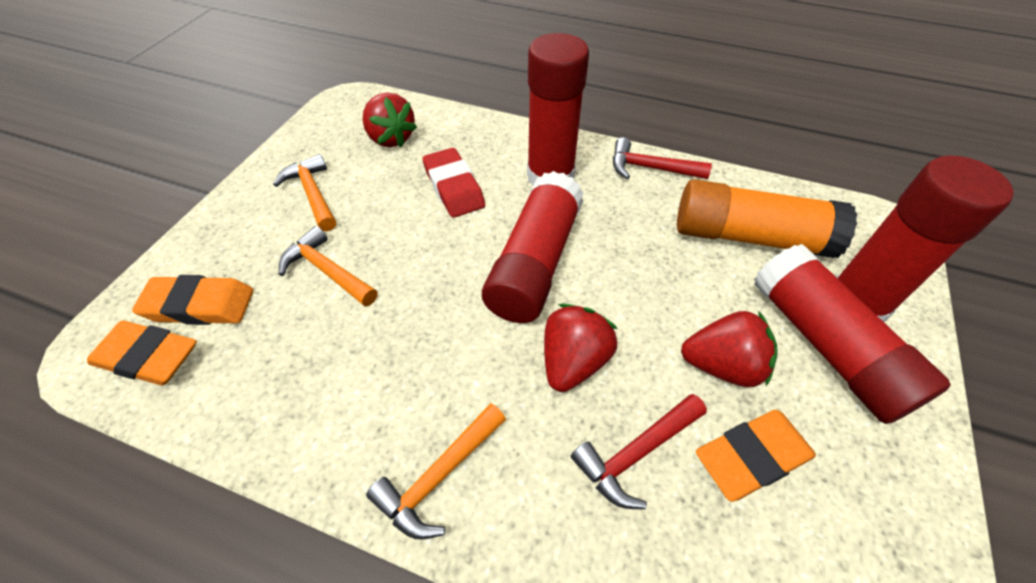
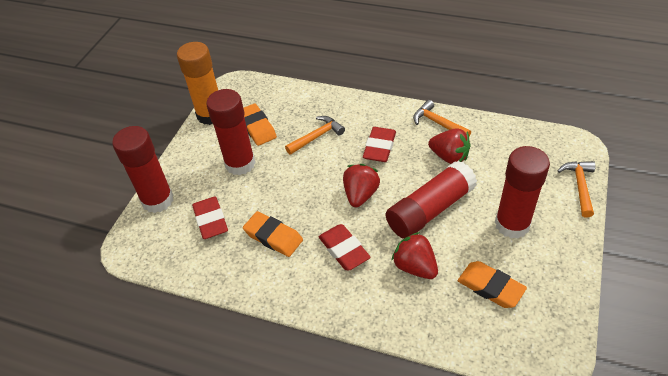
red eraser: 1 -> 3
red hammer: 2 -> 0

